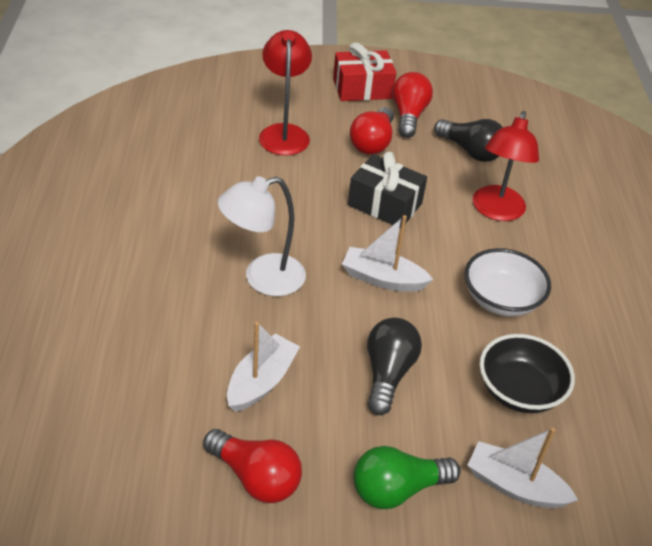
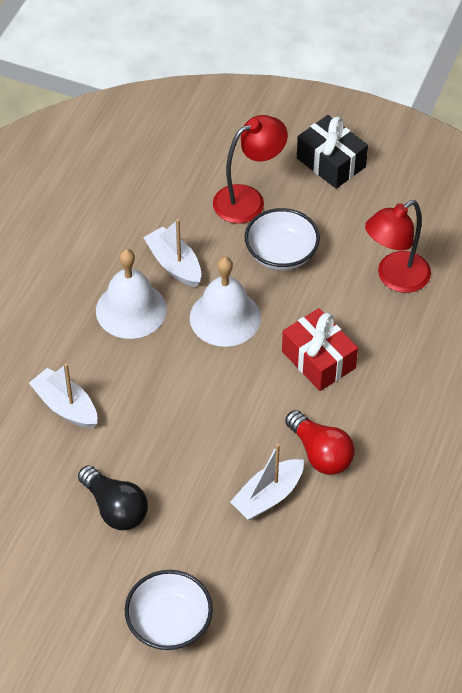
black bowl: 1 -> 0
black light bulb: 2 -> 1
green light bulb: 1 -> 0
red light bulb: 3 -> 1
white bell: 0 -> 2
white bowl: 1 -> 2
white lamp: 1 -> 0

